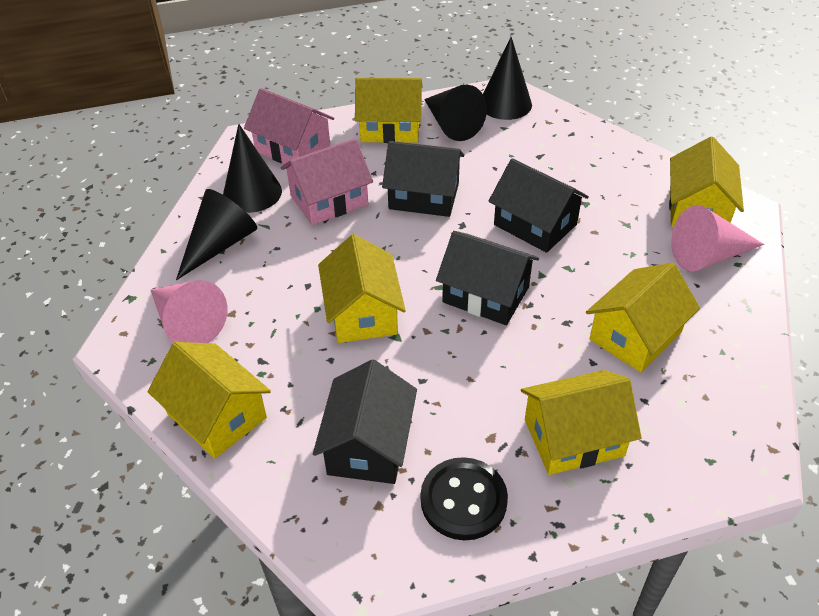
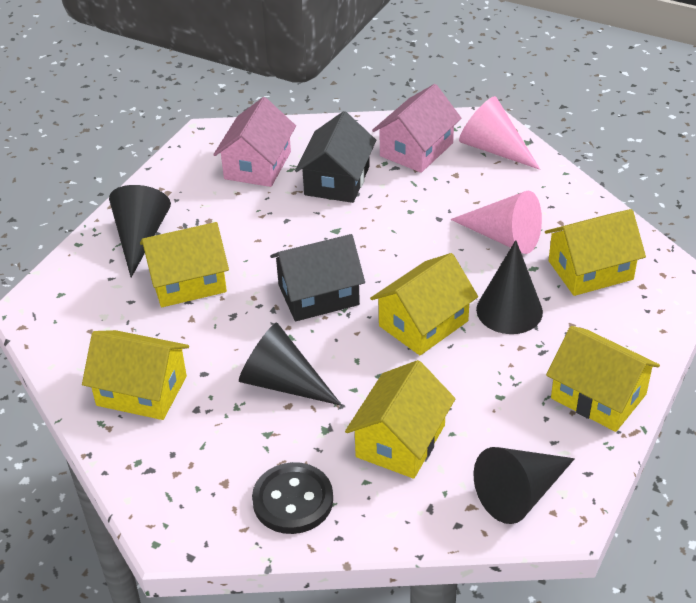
black house: 4 -> 2

